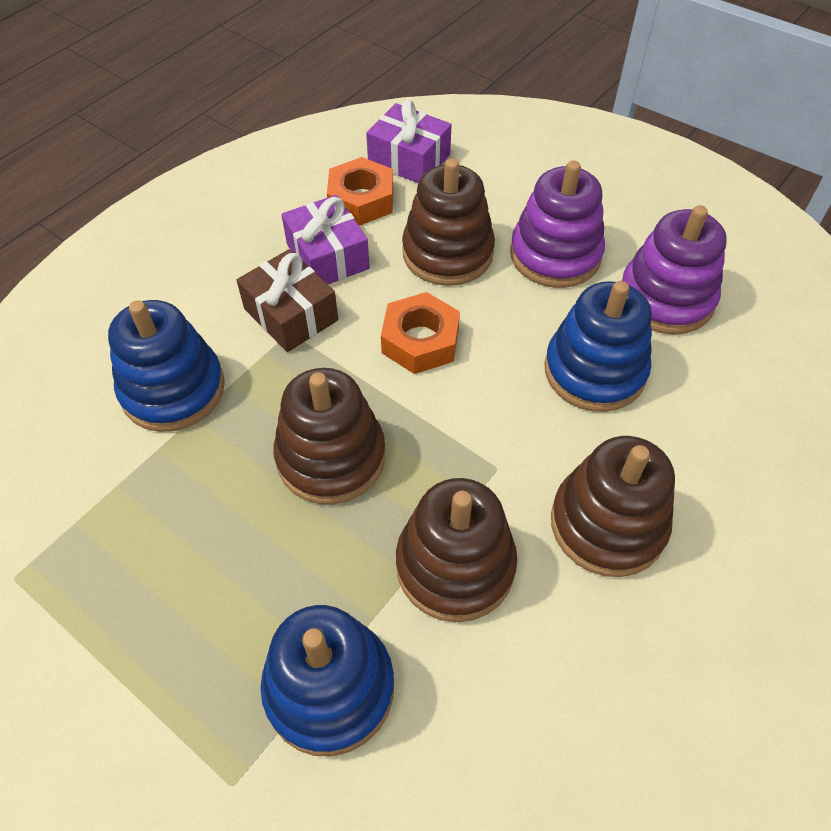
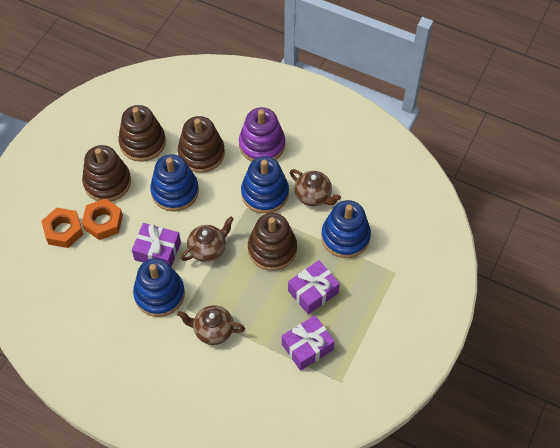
blue stacking toy: 3 -> 4
brown gift: 1 -> 0
brown teapot: 0 -> 3
purple gift: 2 -> 3
purple stacking toy: 2 -> 1

